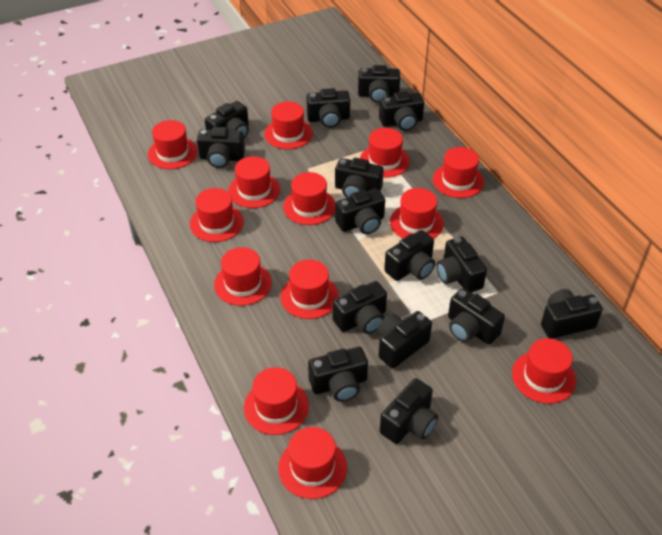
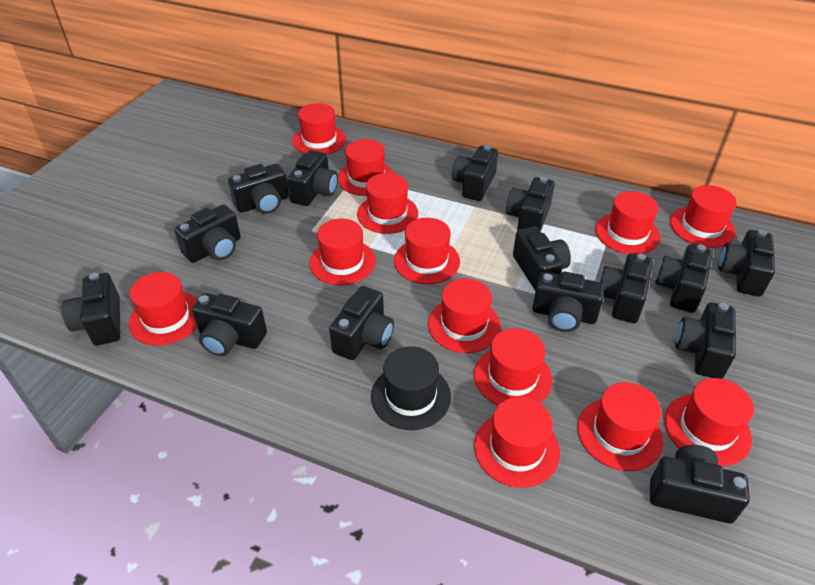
black hat: 0 -> 1

